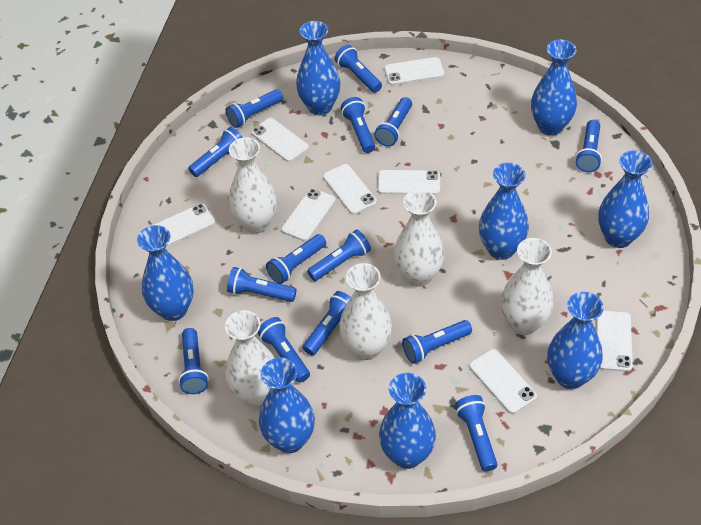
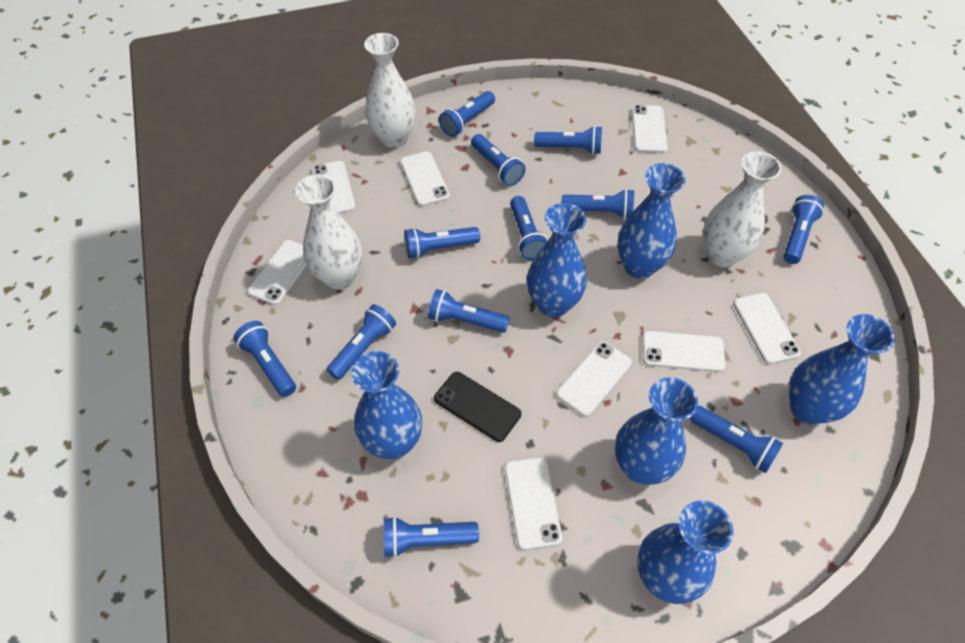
black phone: 0 -> 1
blue flashlight: 14 -> 12
blue vase: 8 -> 6
white vase: 5 -> 3

